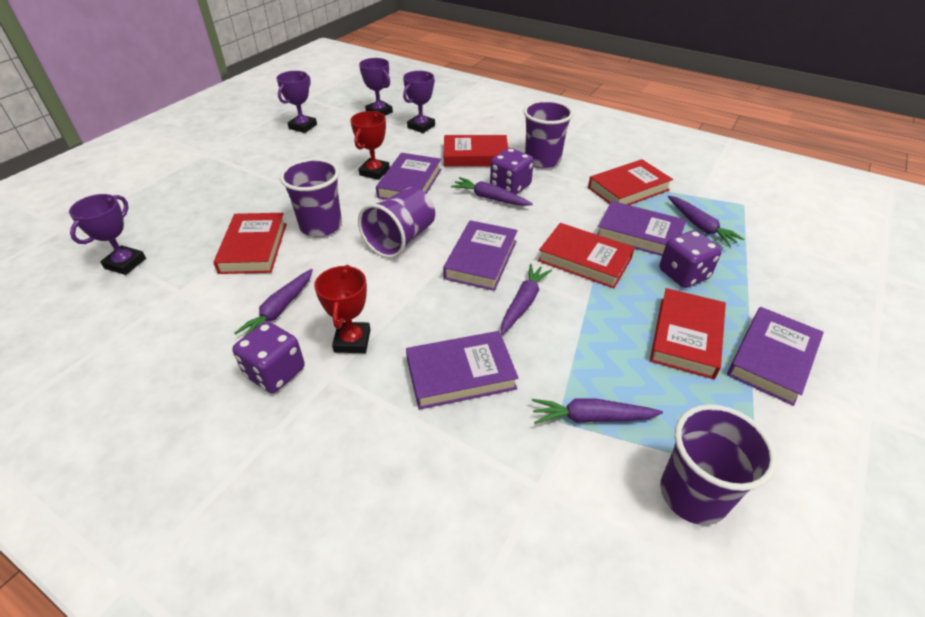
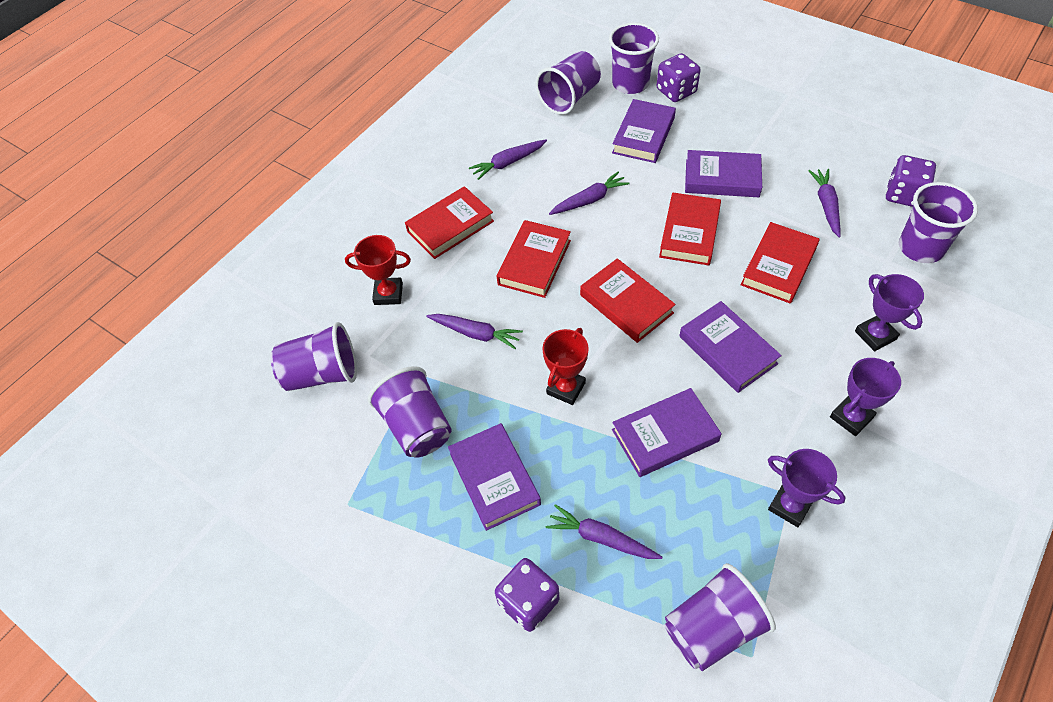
purple cup: 4 -> 6
purple trophy: 4 -> 3

